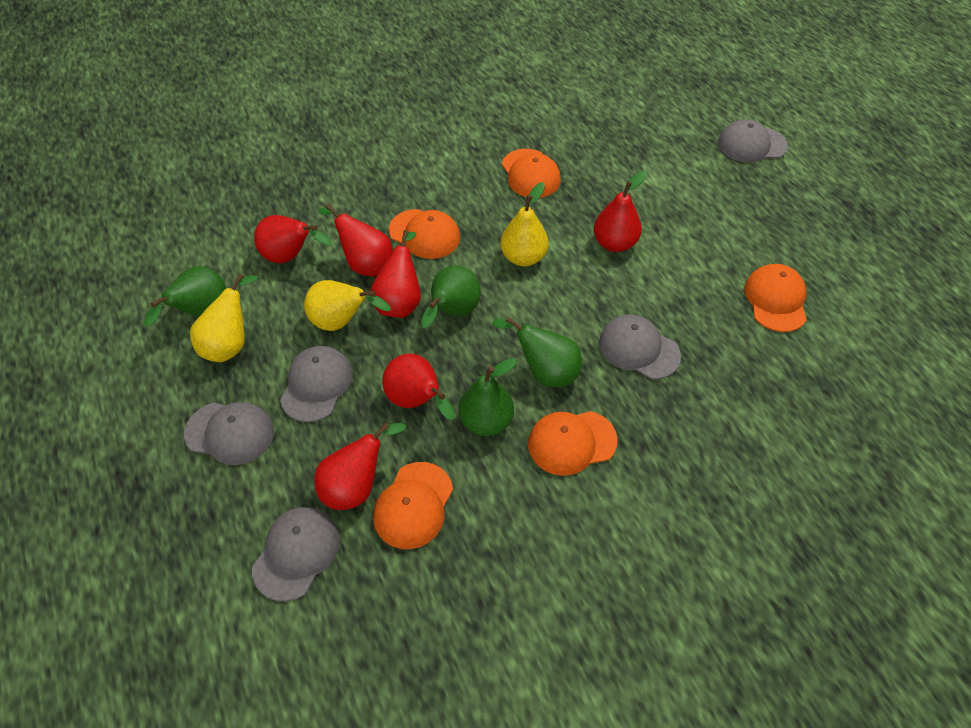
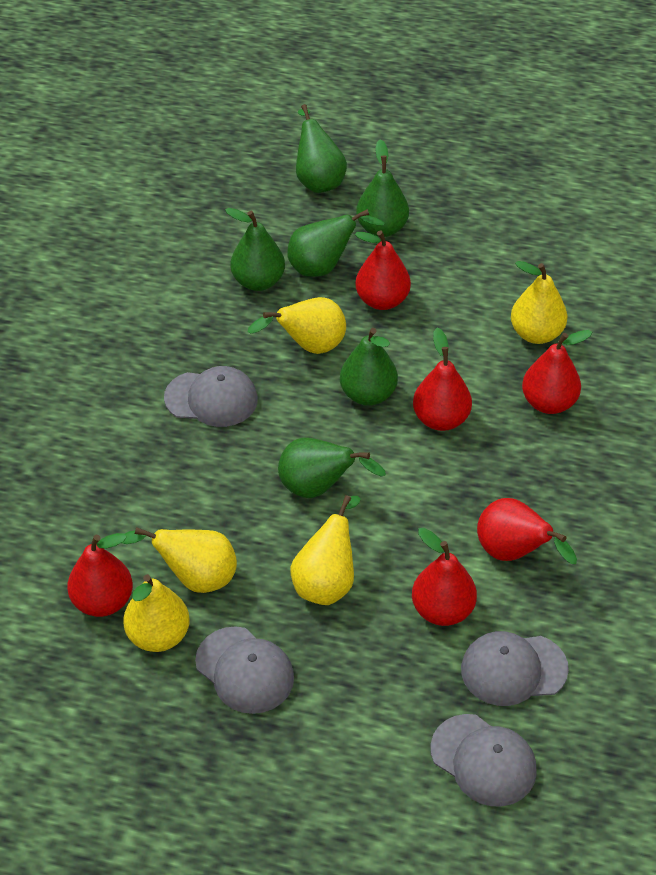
green pear: 4 -> 6
grey cap: 5 -> 4
orange cap: 5 -> 0
yellow pear: 3 -> 5

